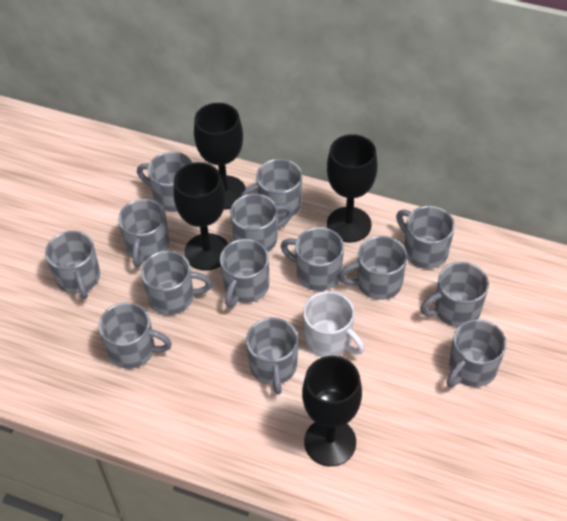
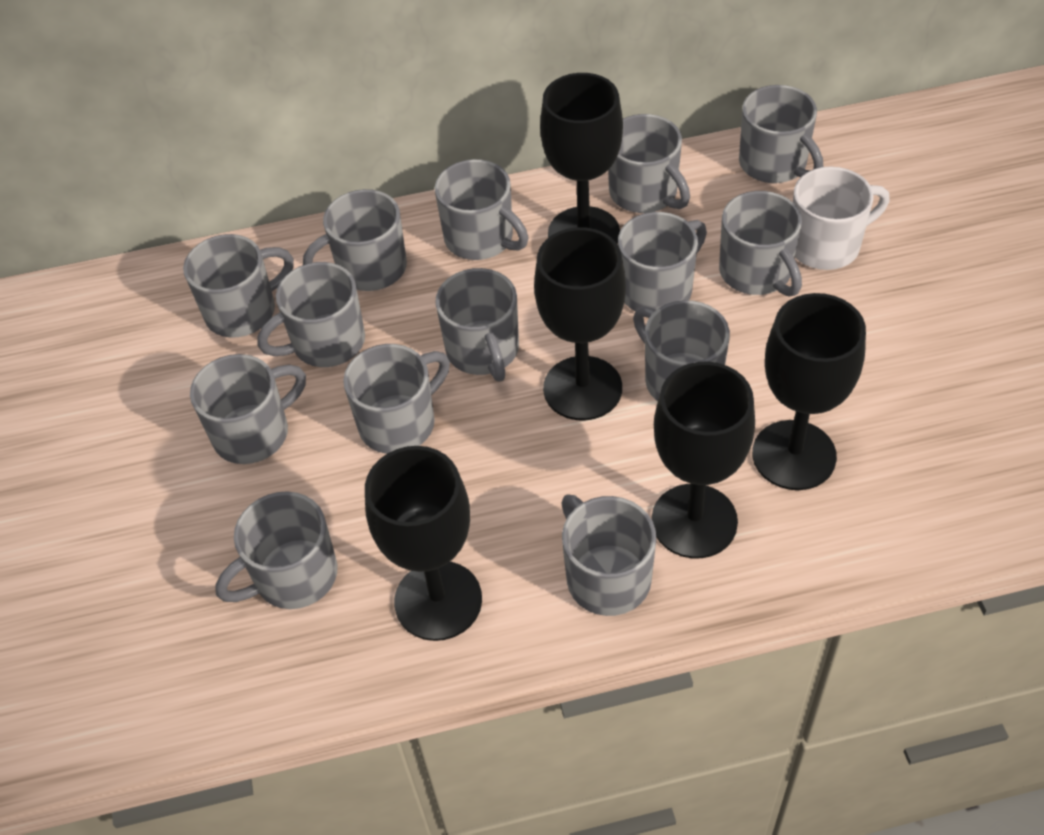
black goblet: 4 -> 5

